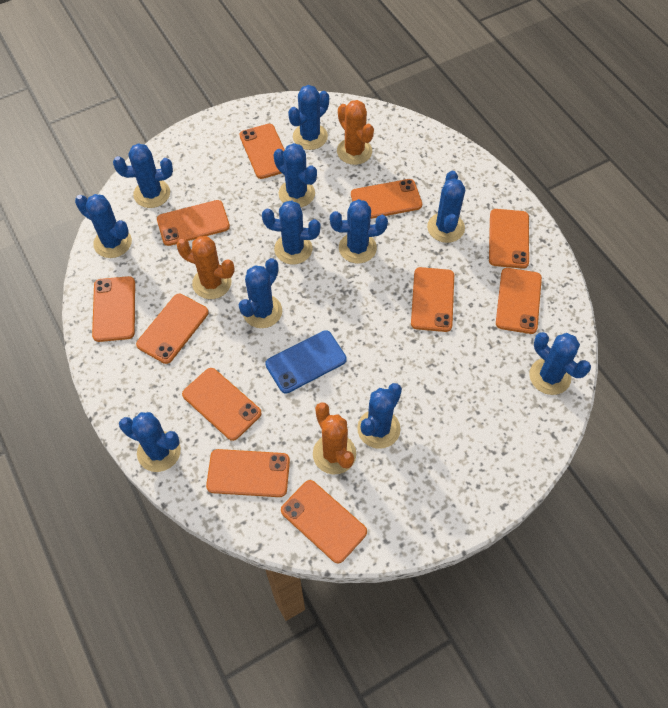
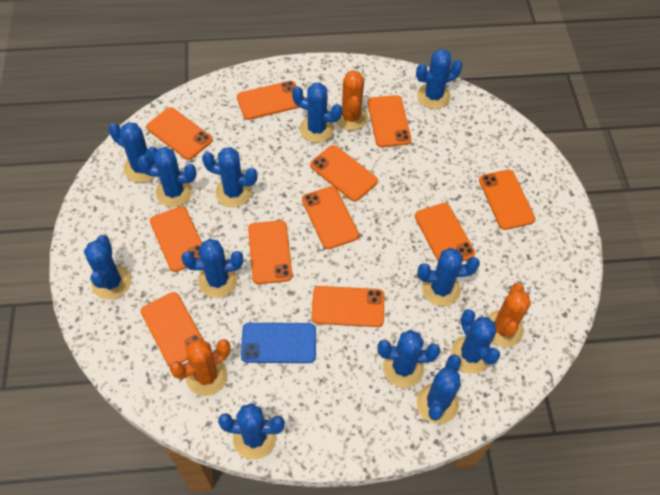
blue cactus: 11 -> 12

